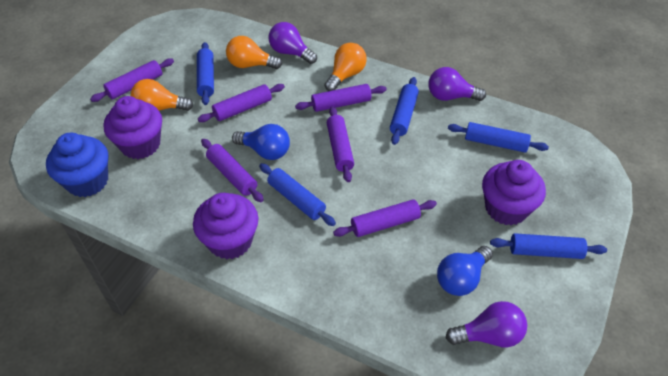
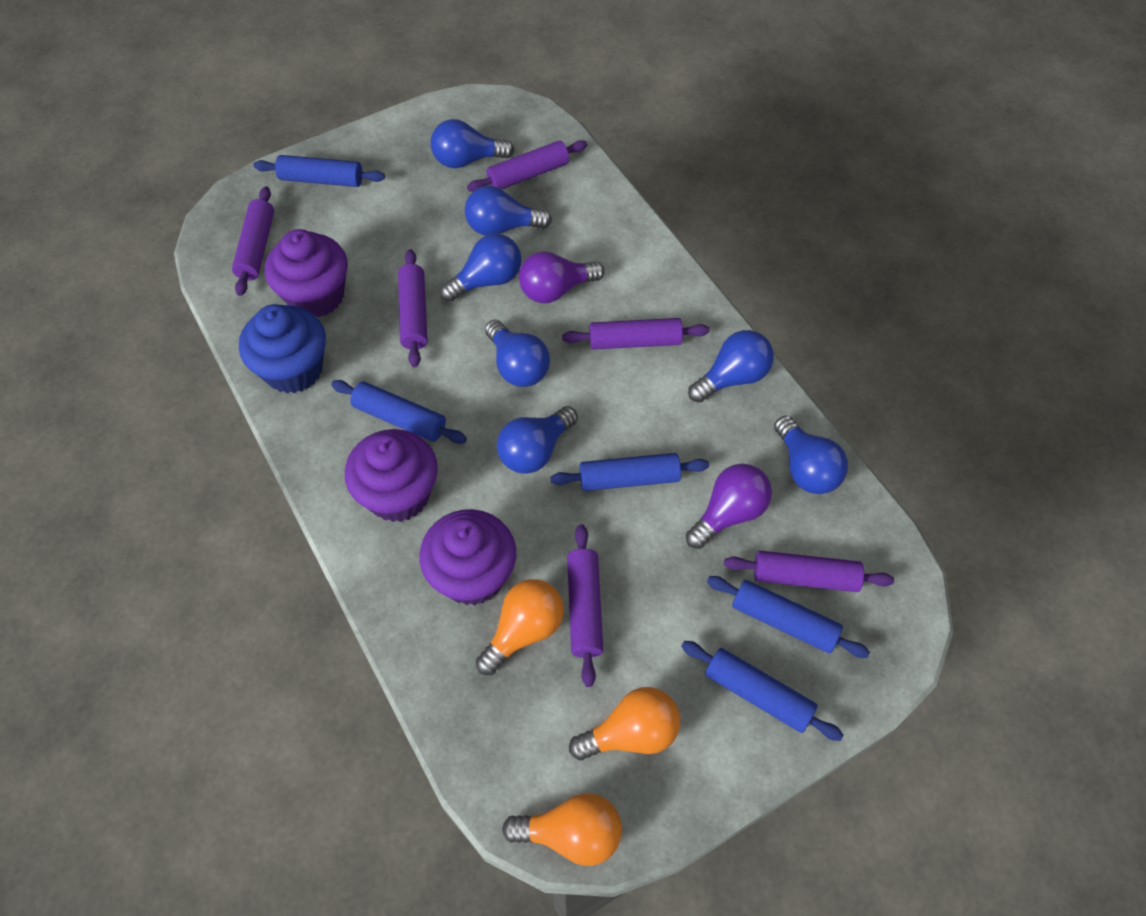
blue light bulb: 2 -> 7
purple light bulb: 3 -> 2

